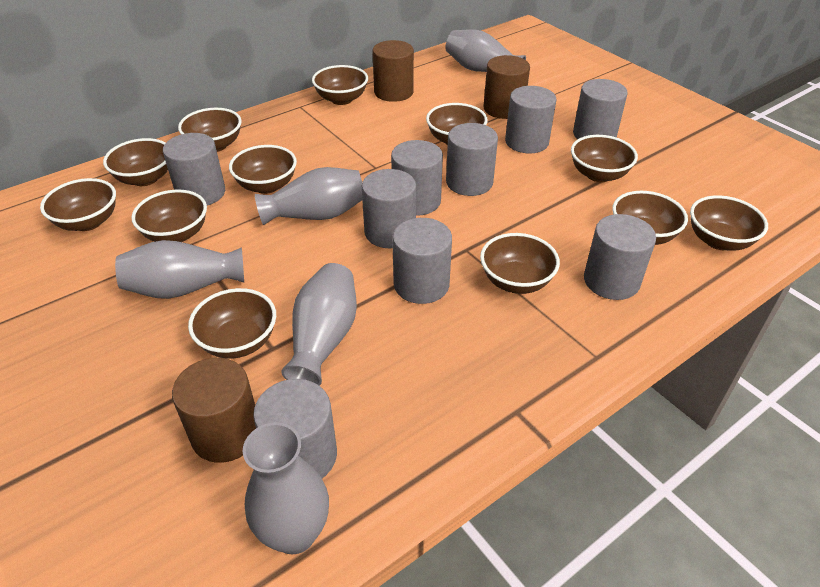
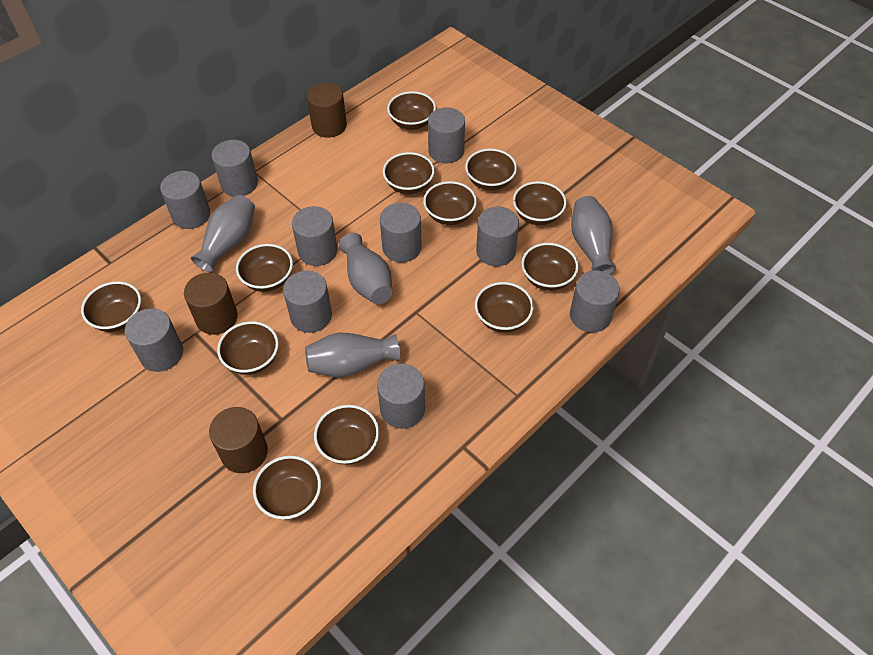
grey cylinder: 9 -> 10
grey vase: 5 -> 4

